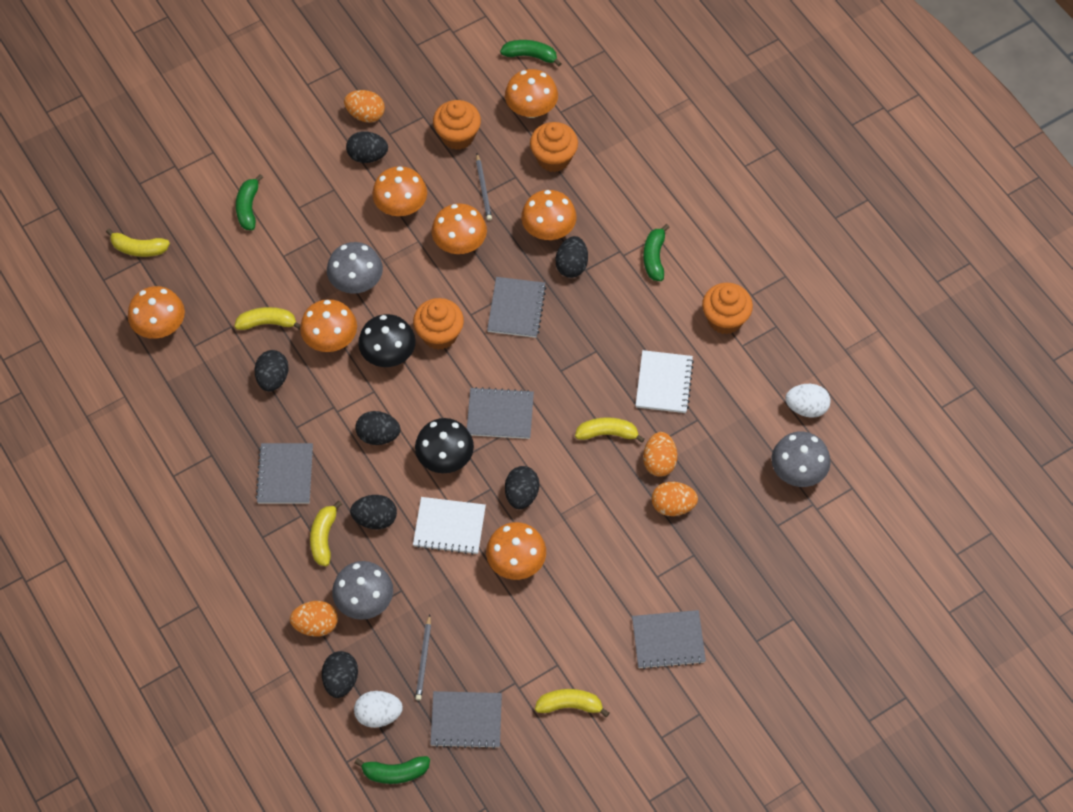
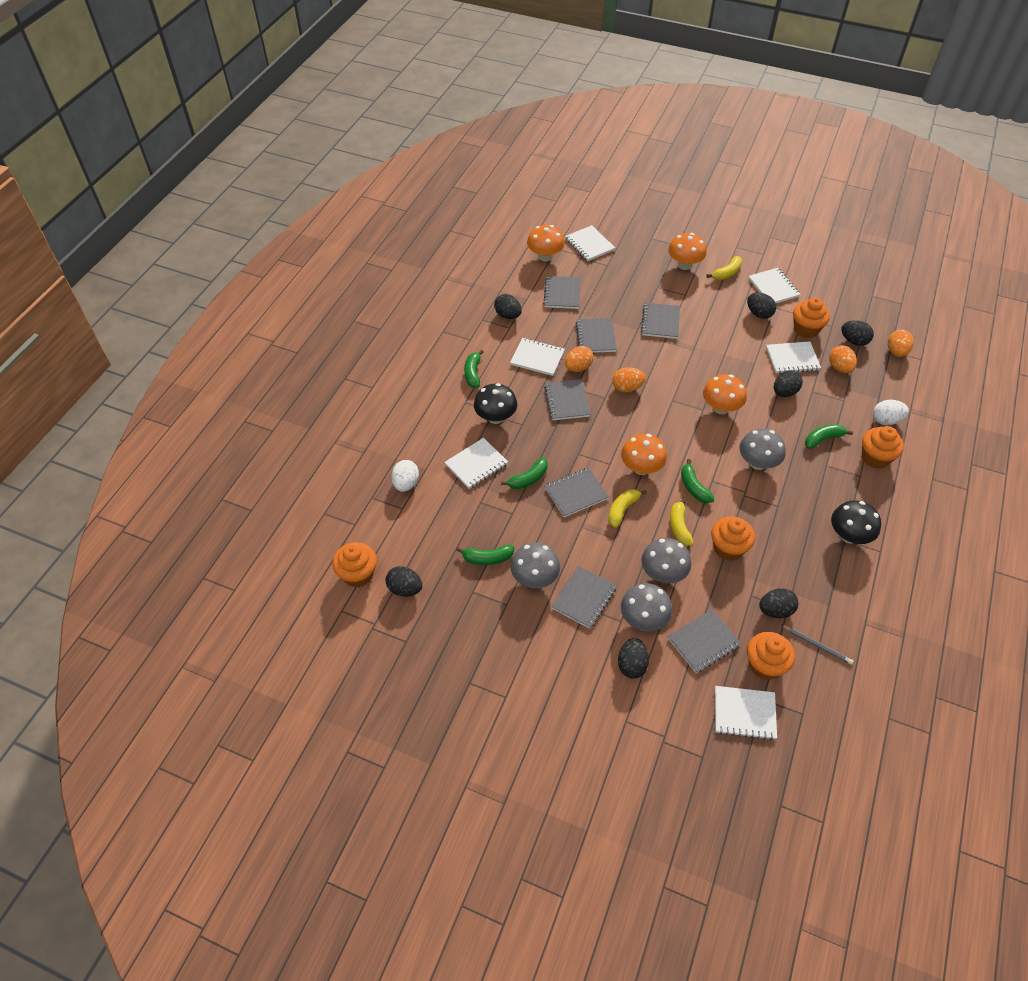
green banana: 4 -> 5
grey mushroom: 3 -> 4
grey notebook: 5 -> 7
grey pencil: 2 -> 1
orange cupcake: 4 -> 5
orange mushroom: 7 -> 4
white notebook: 2 -> 6
yellow banana: 5 -> 3

